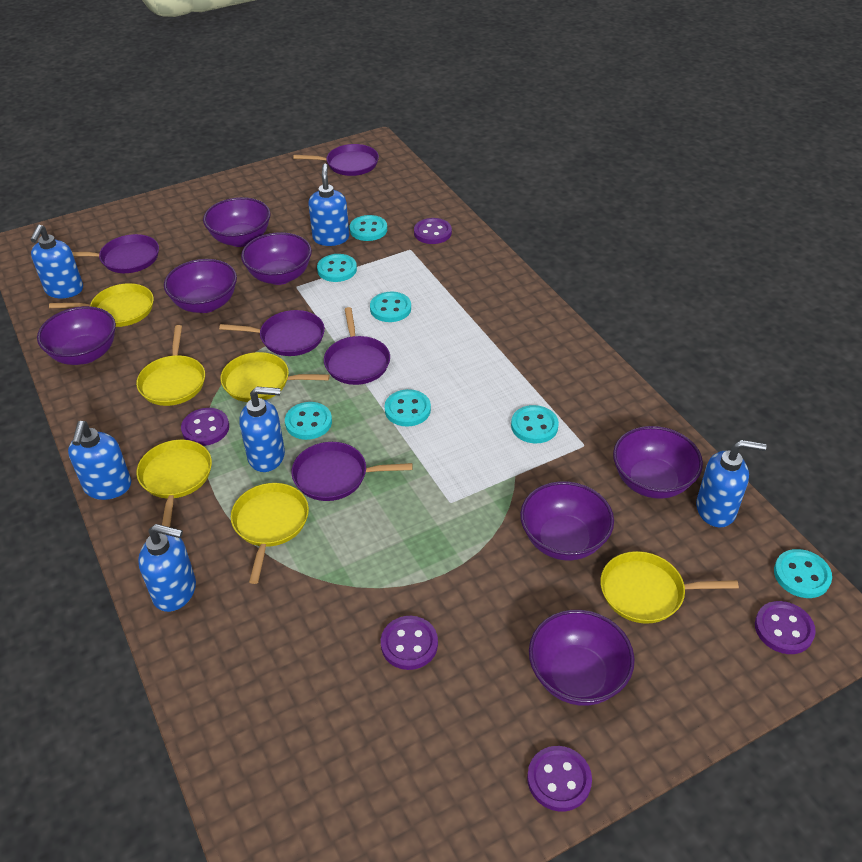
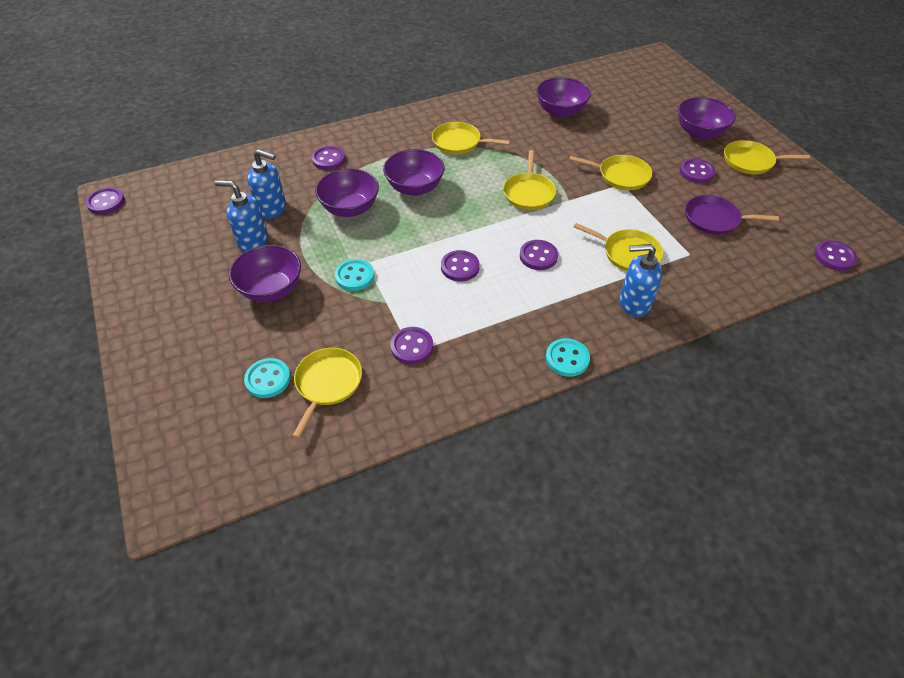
blue soap dispenser: 6 -> 3
purple bowl: 7 -> 5
purple button: 5 -> 7
purple pan: 5 -> 1
turquoise button: 7 -> 3

